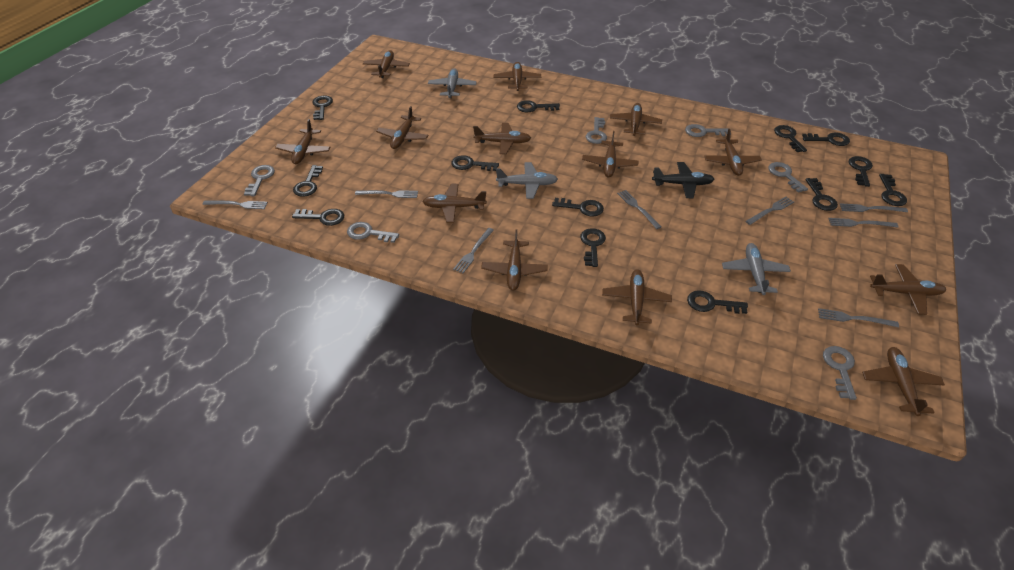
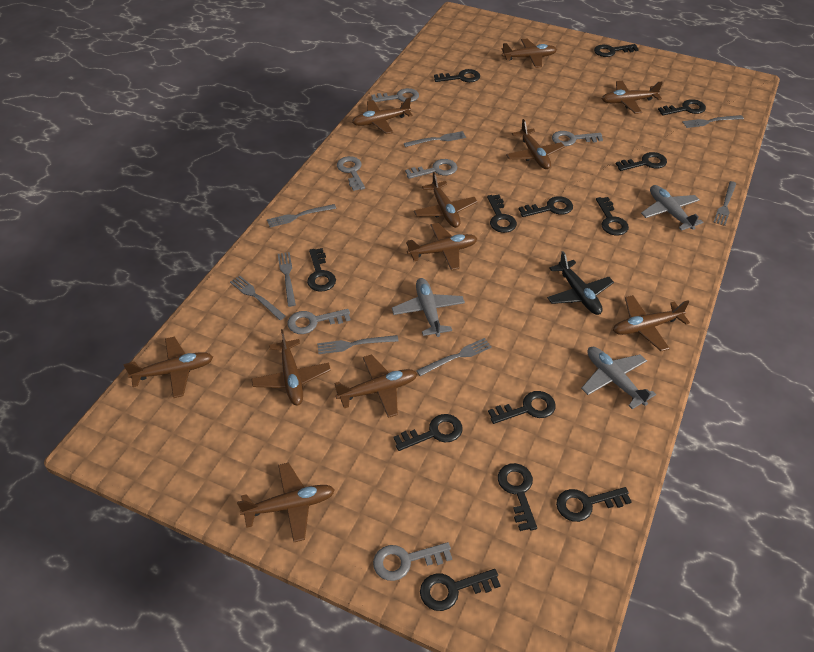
brown plane: 13 -> 11

